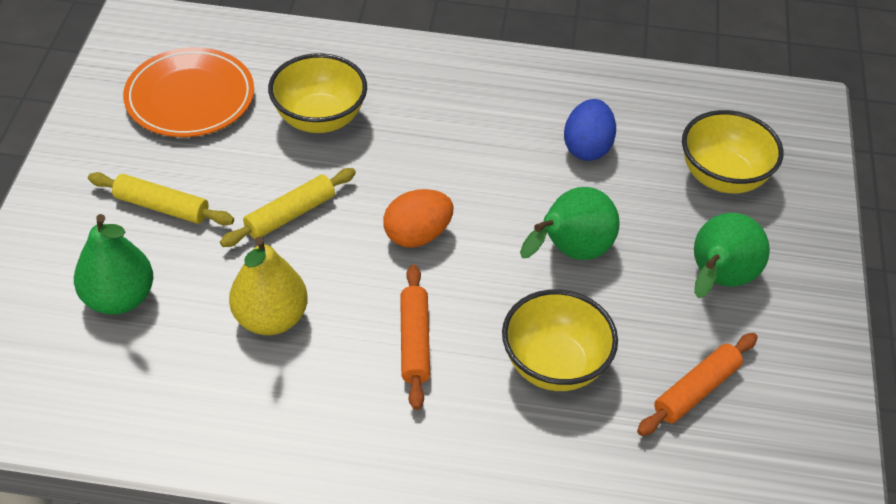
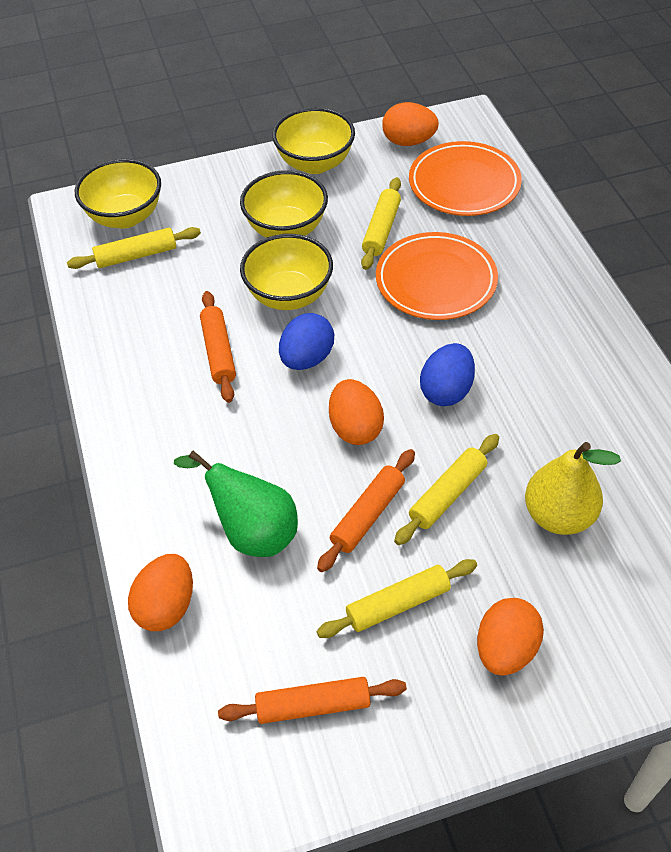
blue egg: 1 -> 2
green pear: 3 -> 1
orange egg: 1 -> 4
orange plate: 1 -> 2
orange rolling pin: 2 -> 3
yellow bowl: 3 -> 4
yellow rolling pin: 2 -> 4

